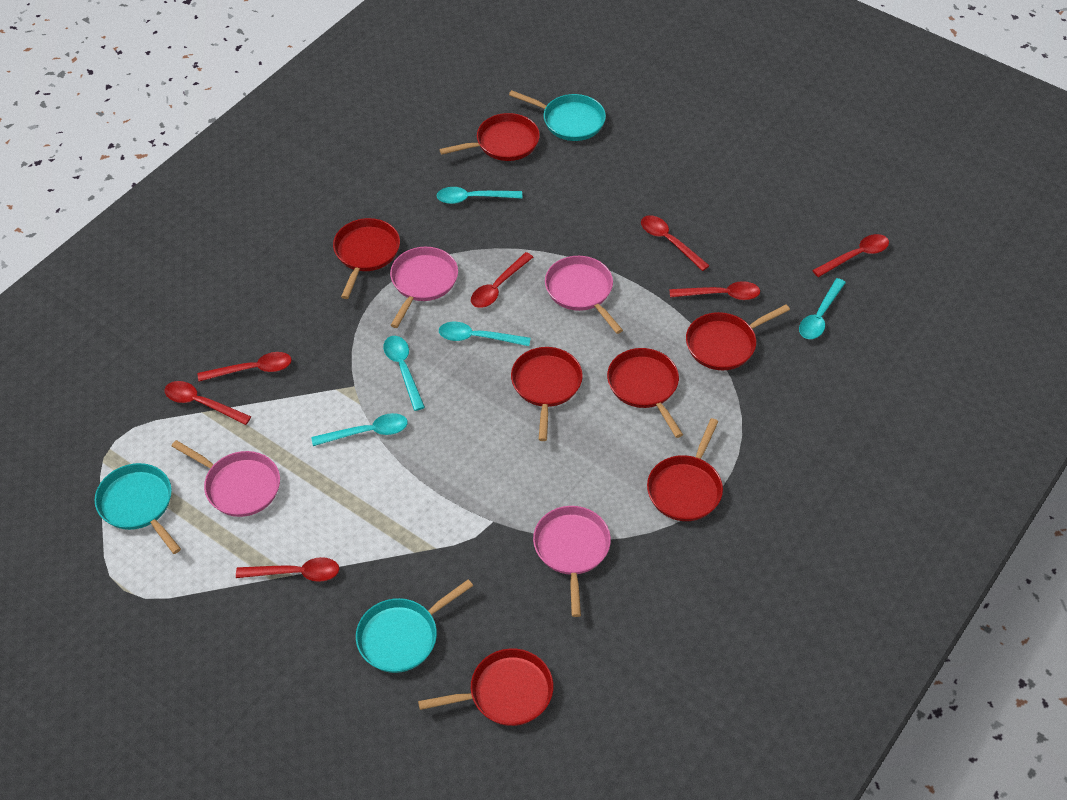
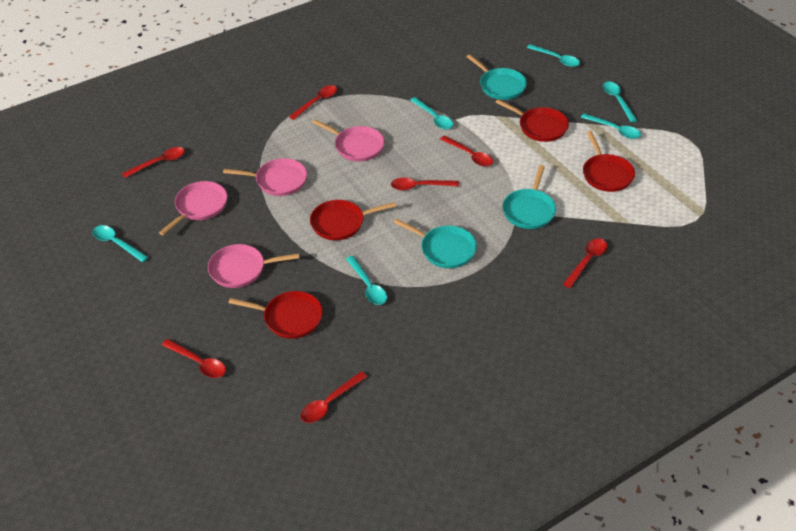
red pan: 7 -> 4
turquoise spoon: 5 -> 6

